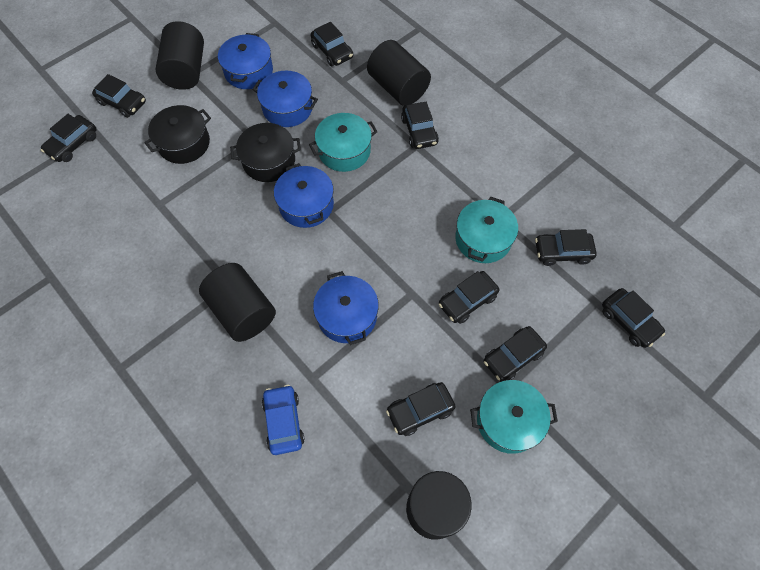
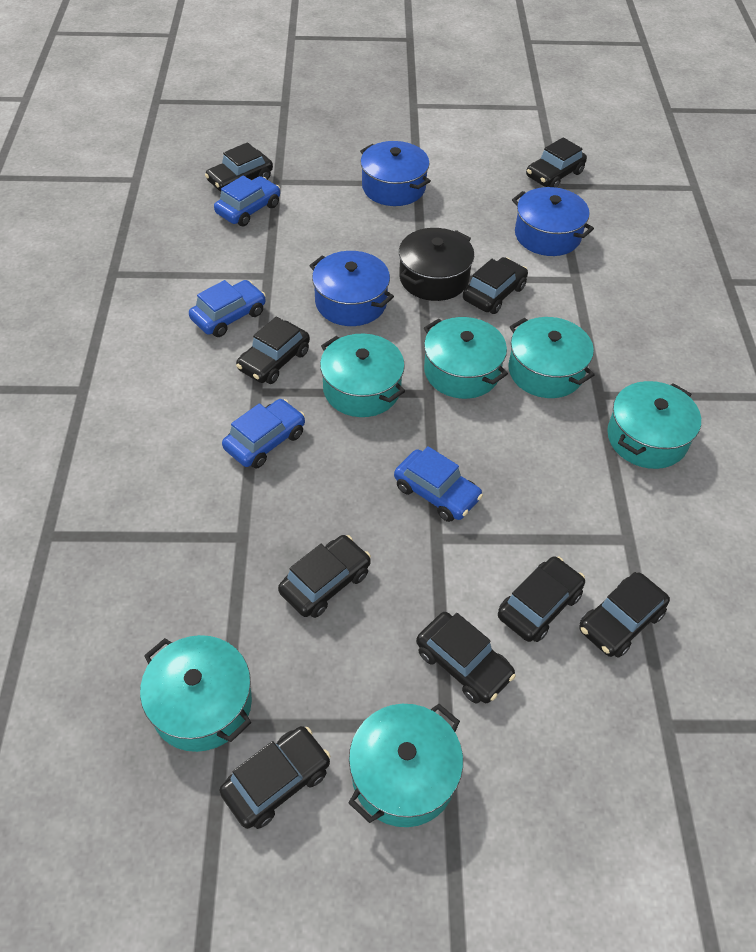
black cylinder: 4 -> 0
black pot: 2 -> 1
blue car: 1 -> 4
blue pot: 4 -> 3
turquoise pot: 3 -> 6

